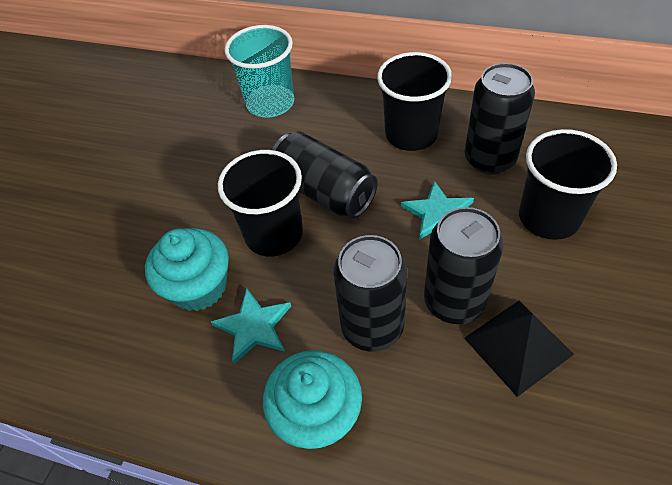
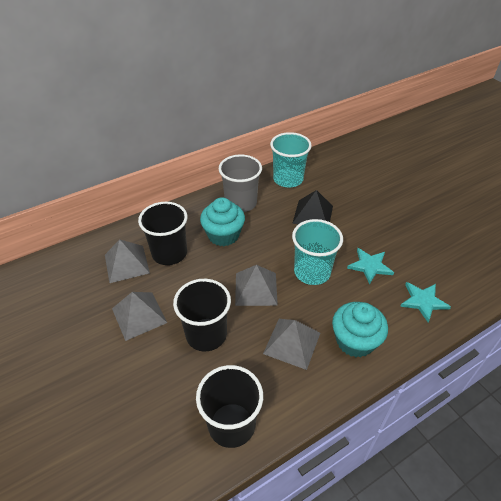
black can: 4 -> 0
grey cup: 0 -> 1
grey pyramid: 0 -> 4
turquoise cup: 1 -> 2

